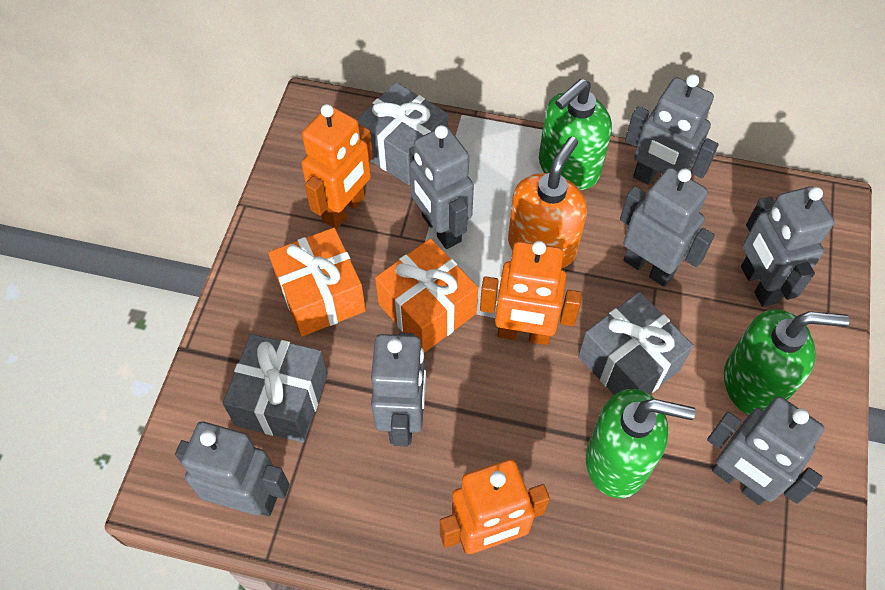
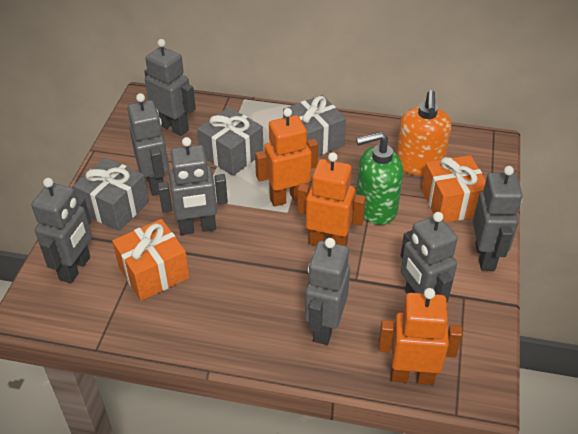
green soap dispenser: 3 -> 1

